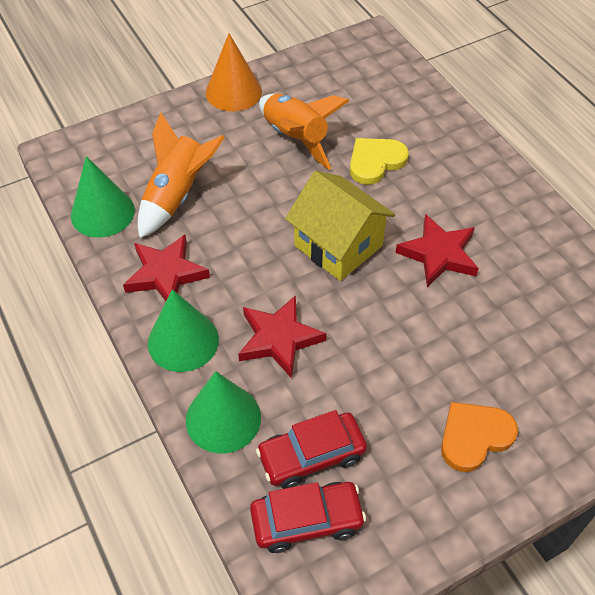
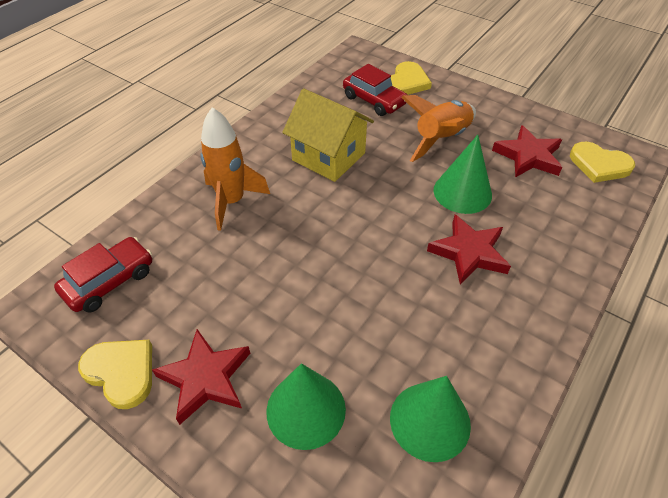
orange cone: 1 -> 0
orange heart: 1 -> 0
yellow heart: 1 -> 3

